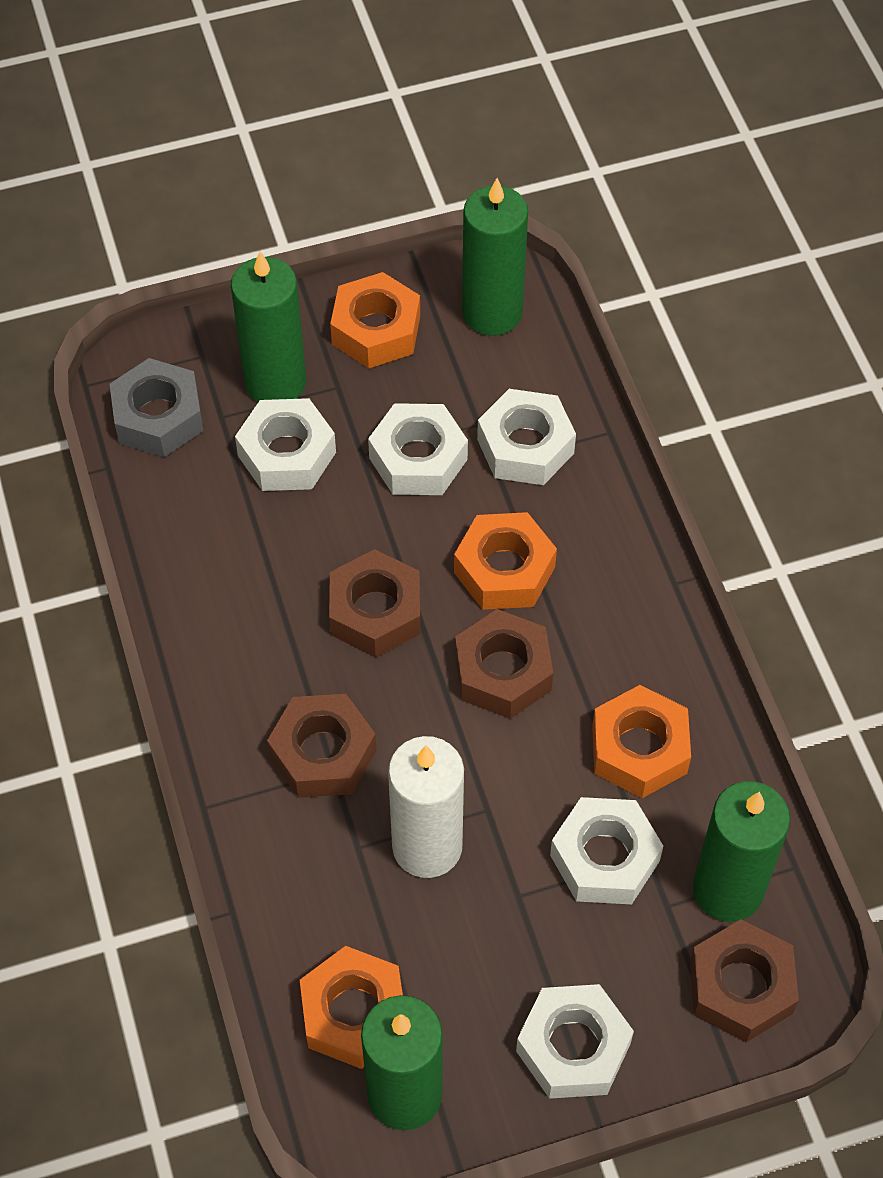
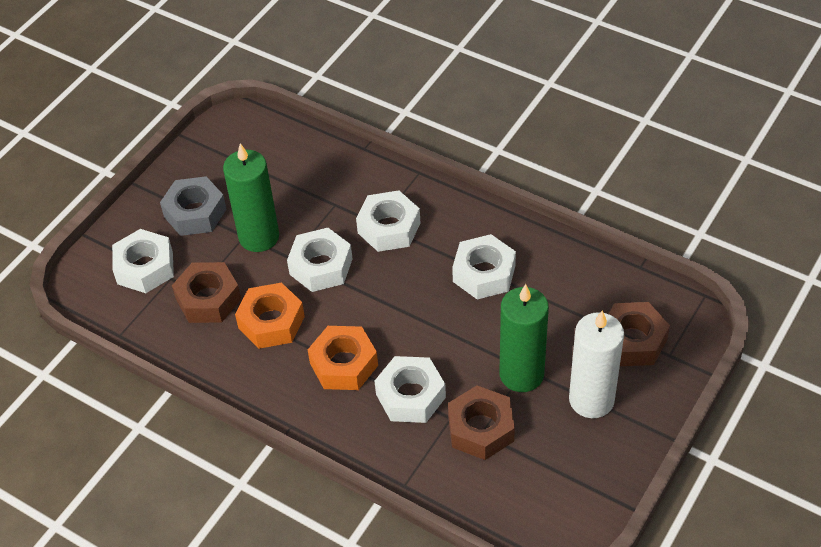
brown nut: 4 -> 3
green candle: 4 -> 2
orange nut: 4 -> 2

